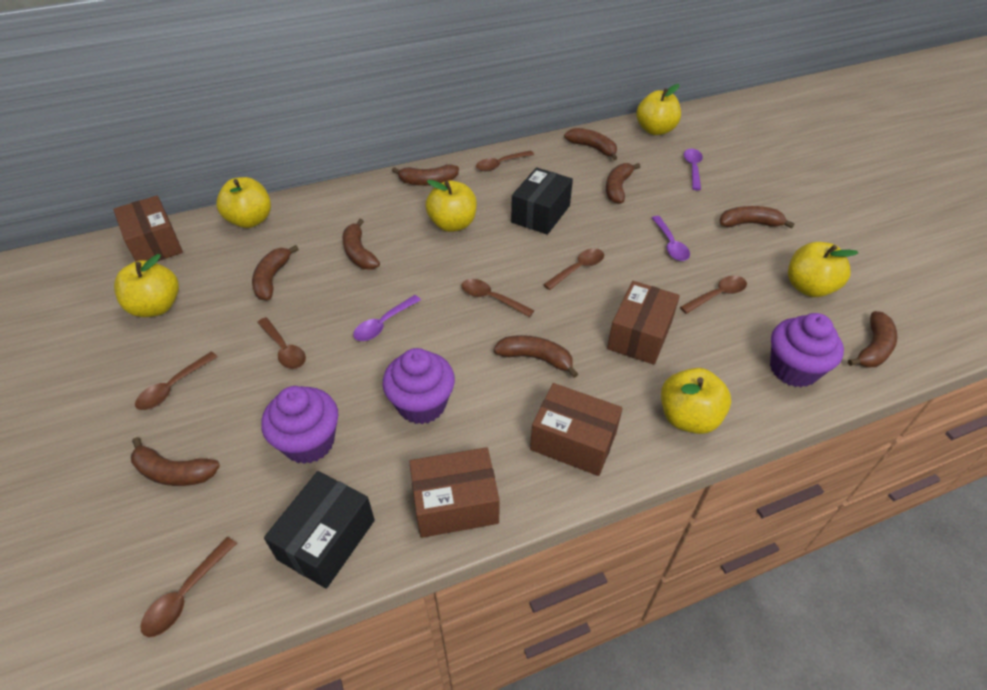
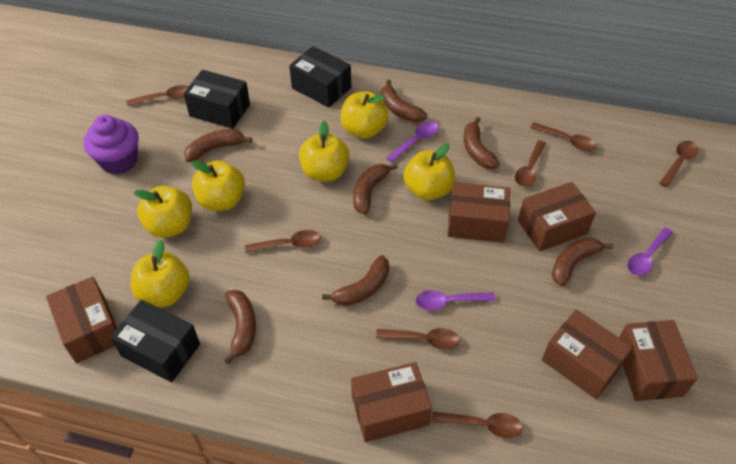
black box: 2 -> 3
brown banana: 9 -> 7
brown box: 4 -> 6
purple cupcake: 3 -> 1

